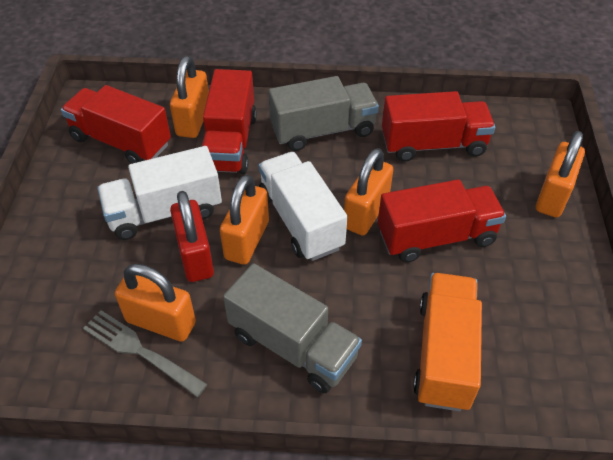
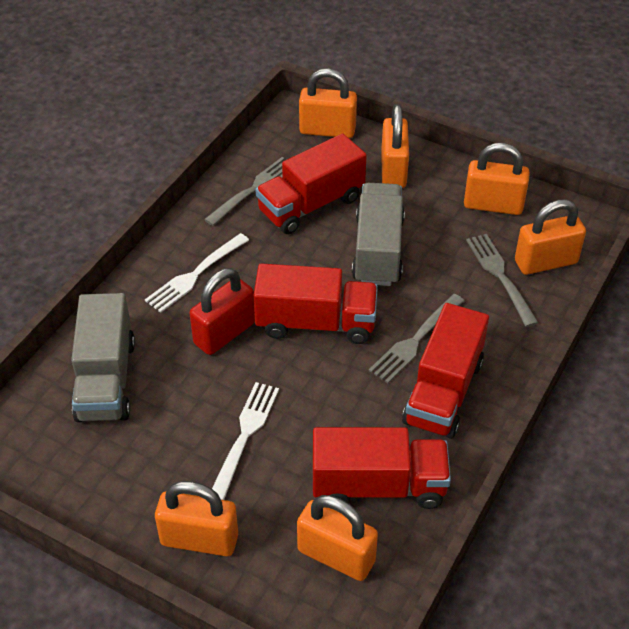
grey fork: 1 -> 3
orange padlock: 5 -> 6
orange truck: 1 -> 0
white fork: 0 -> 2
white truck: 2 -> 0

